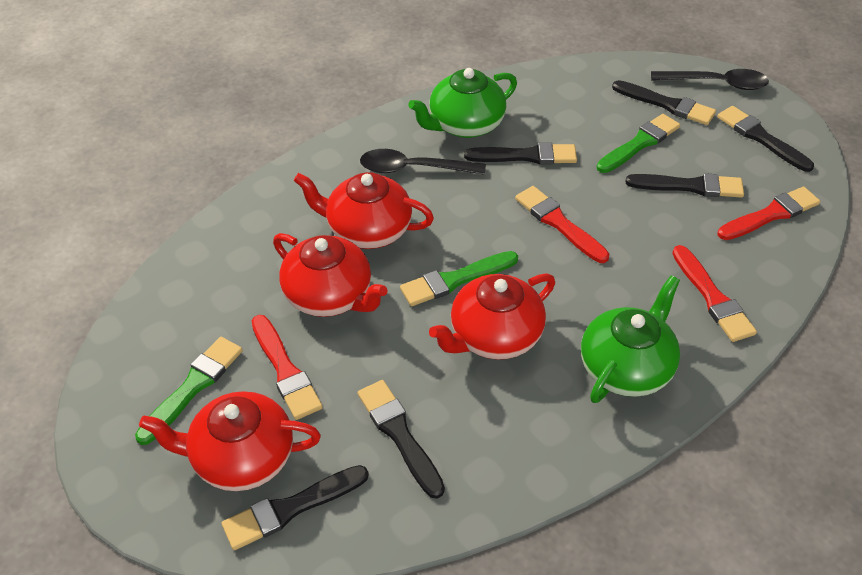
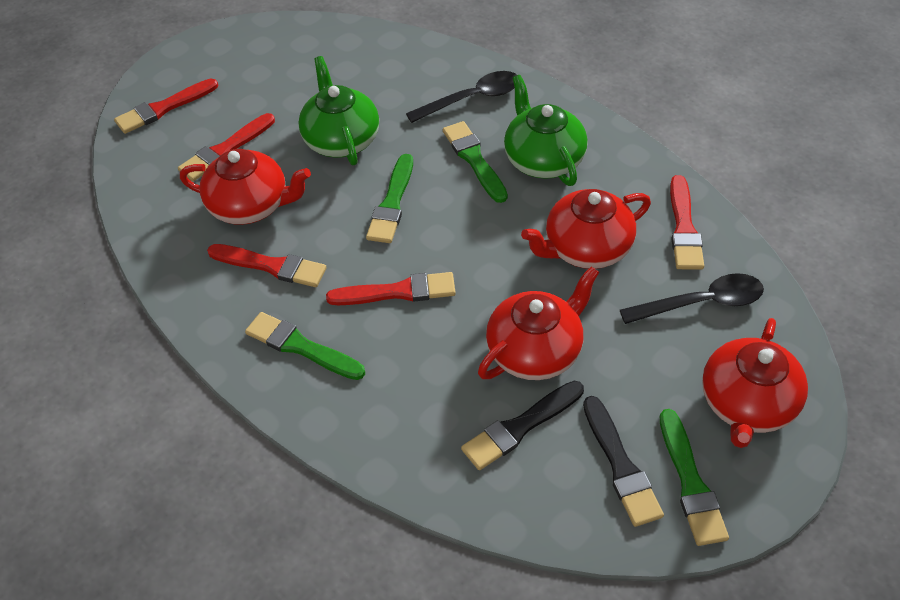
black brush: 6 -> 2
green brush: 3 -> 4
red brush: 4 -> 5

